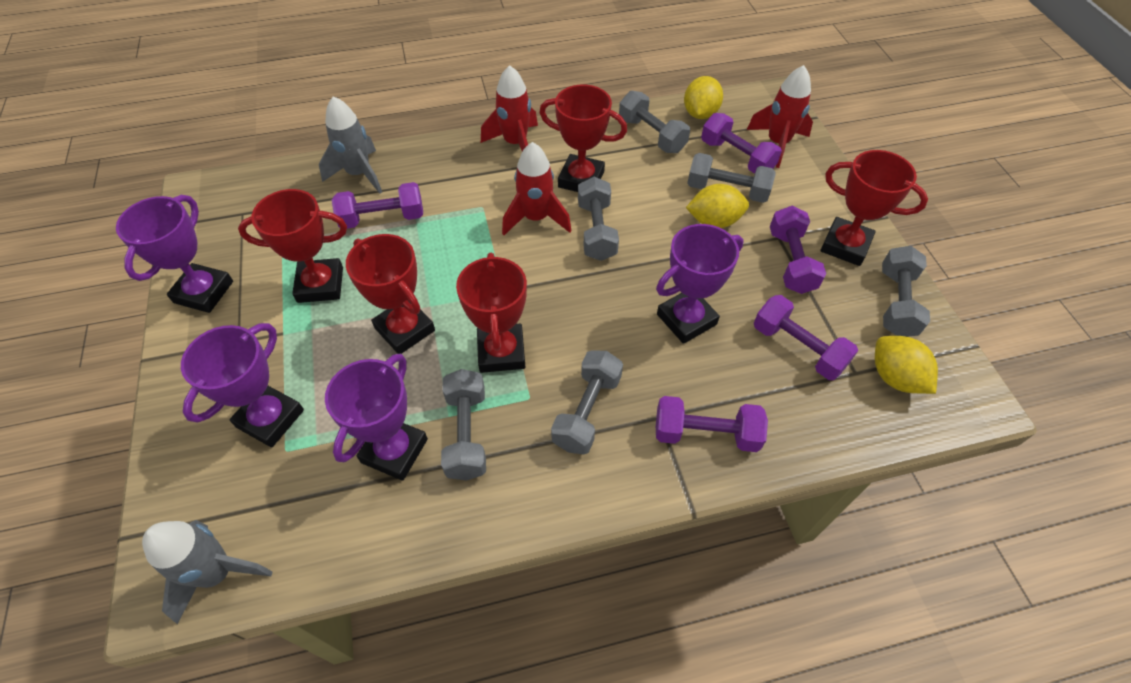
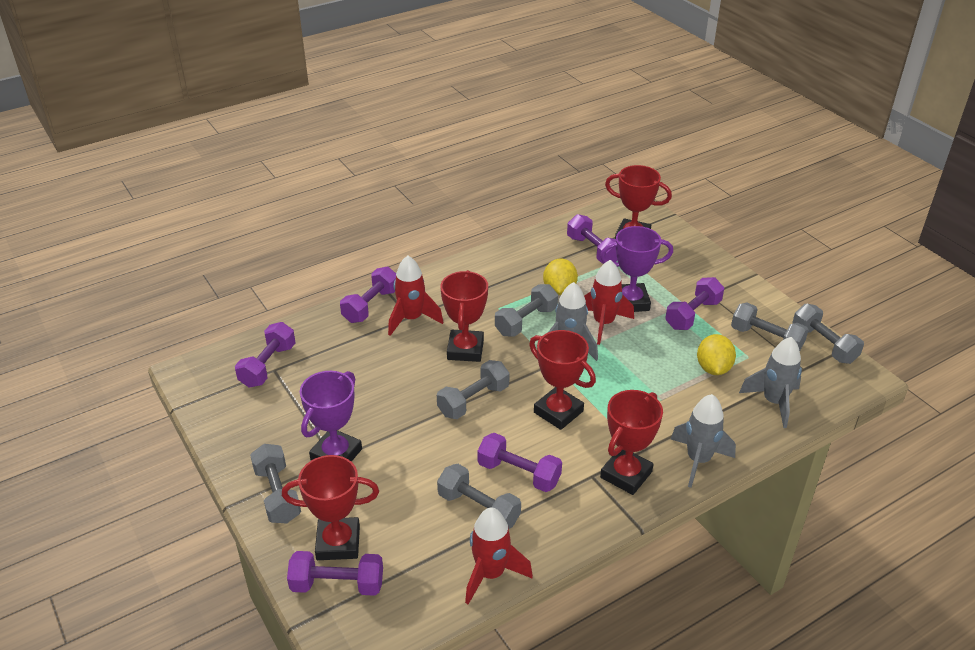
grey rocket: 2 -> 3
purple dumbbell: 5 -> 6
purple trophy: 4 -> 2
yellow lemon: 3 -> 2

